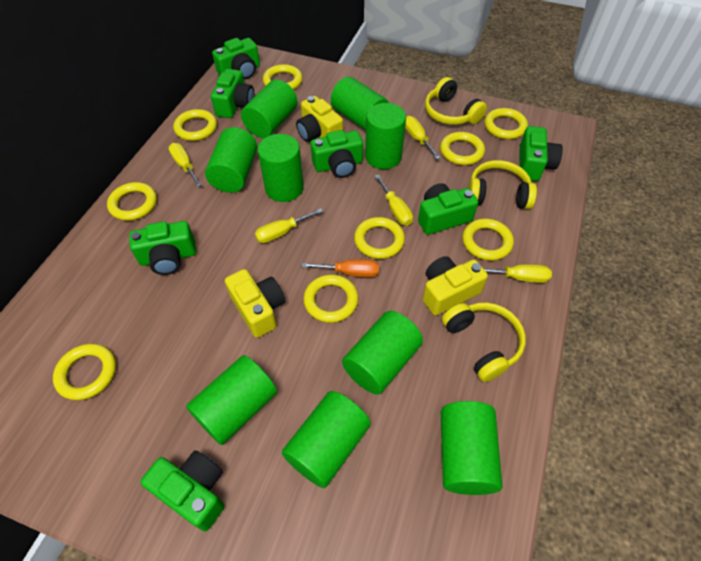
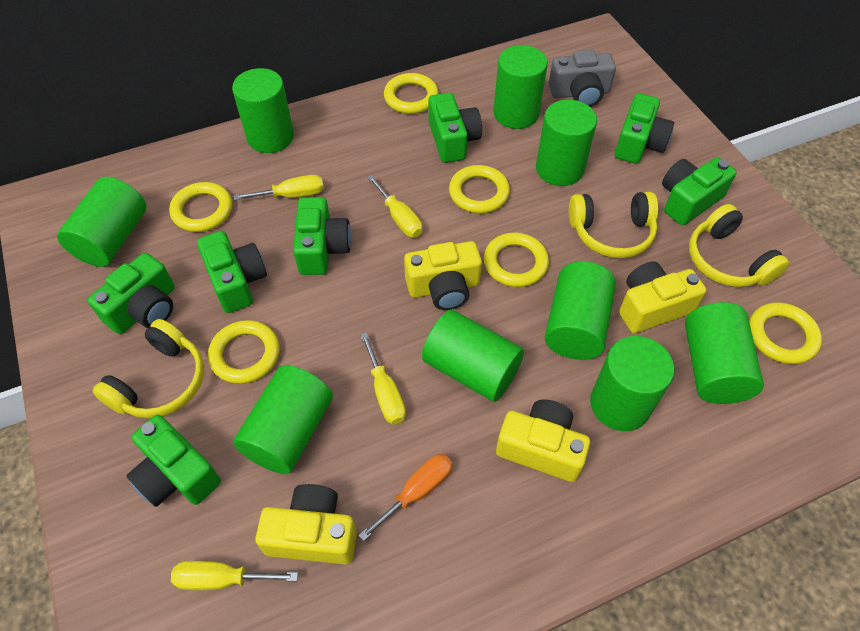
grey camera: 0 -> 1
yellow camera: 3 -> 4
yellow ring: 9 -> 6
yellow screwdriver: 5 -> 4

